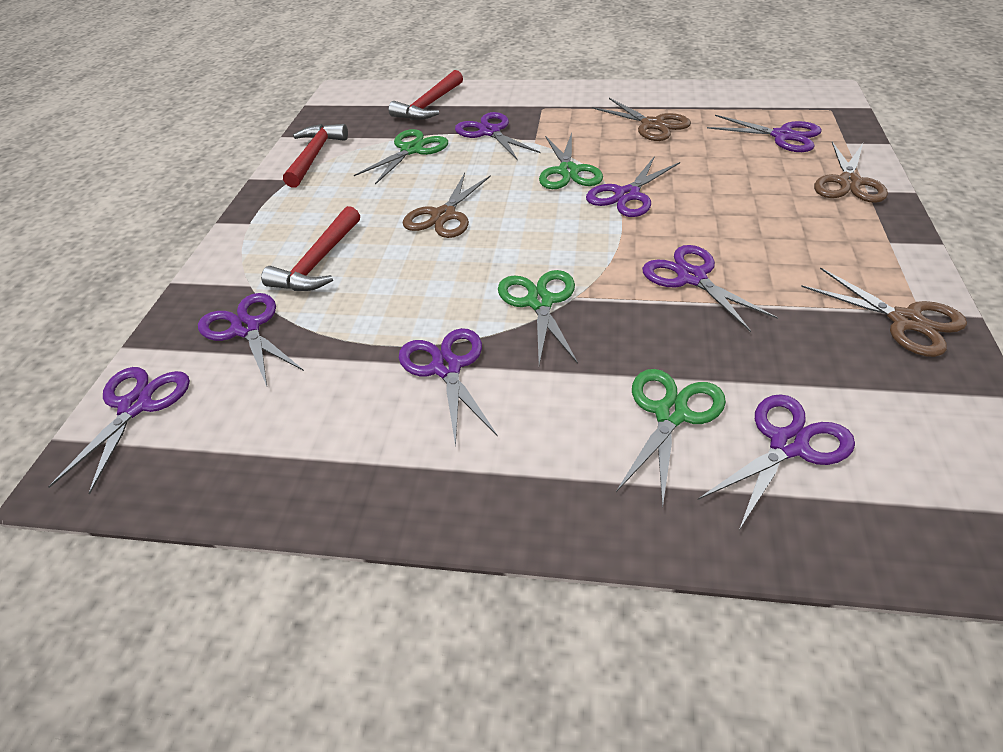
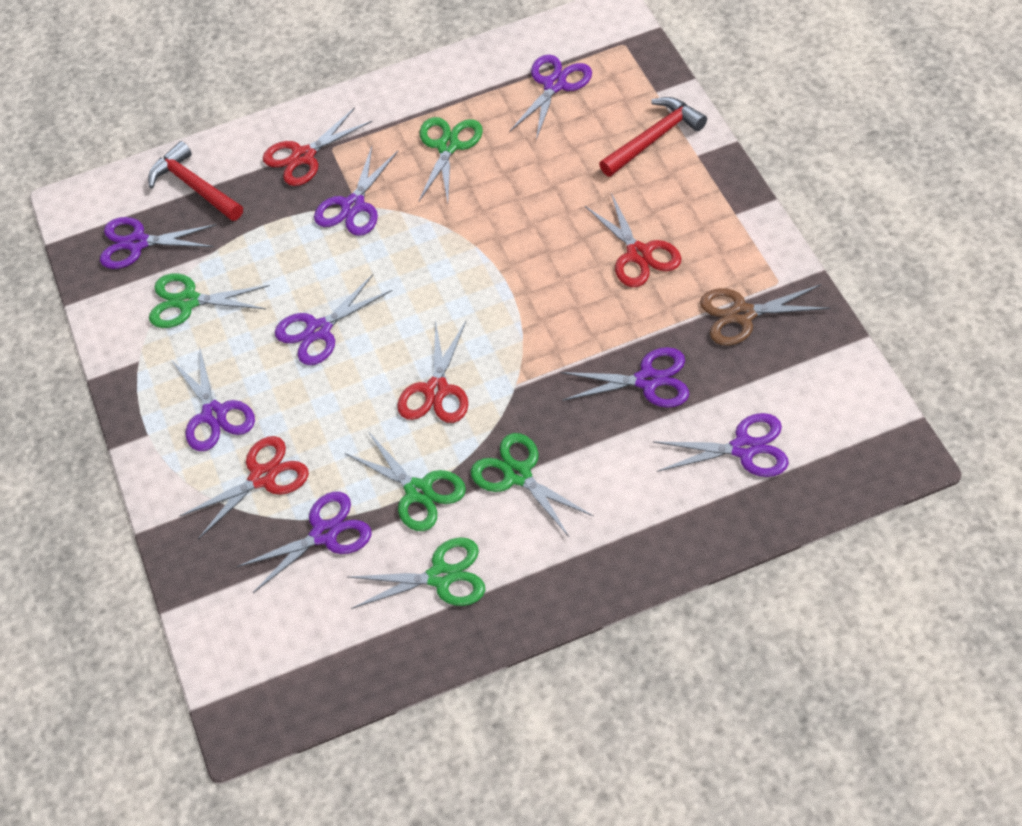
brown scissors: 4 -> 1
green scissors: 4 -> 5
red hammer: 3 -> 2
red scissors: 0 -> 4

